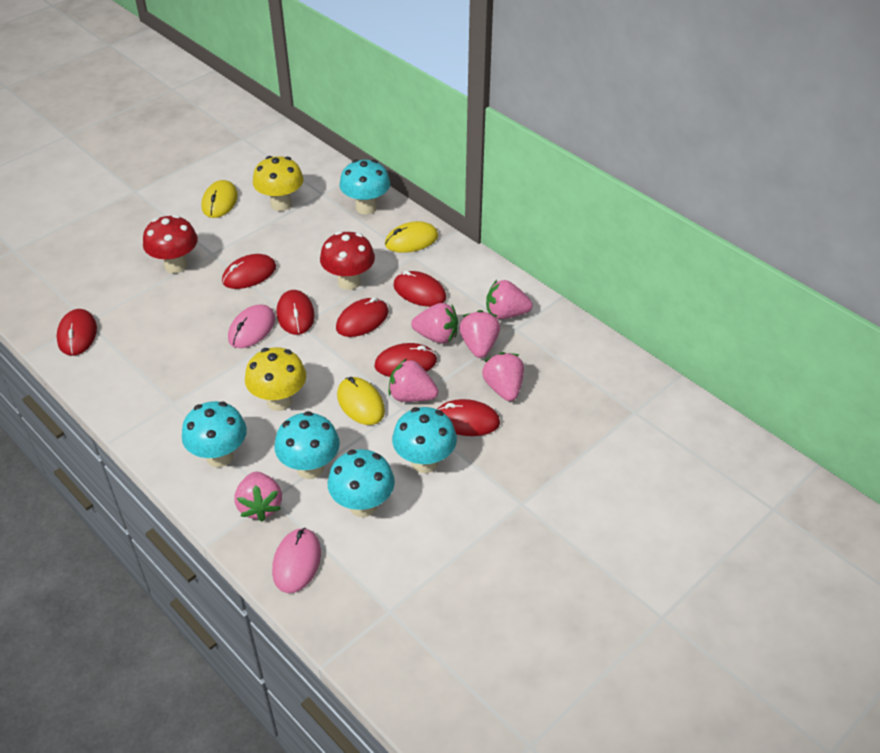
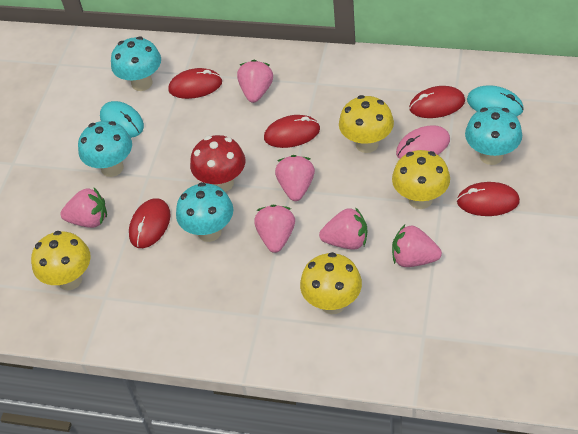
pink mouse: 2 -> 1
red mouse: 7 -> 5
red mushroom: 2 -> 1
turquoise mouse: 0 -> 2
turquoise mushroom: 5 -> 4
yellow mouse: 3 -> 0
yellow mushroom: 2 -> 4

